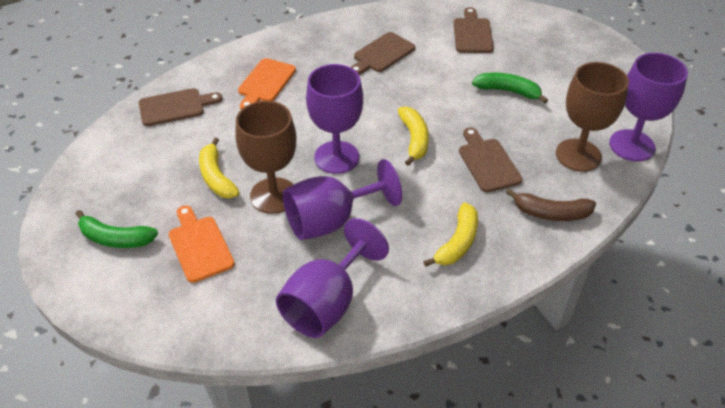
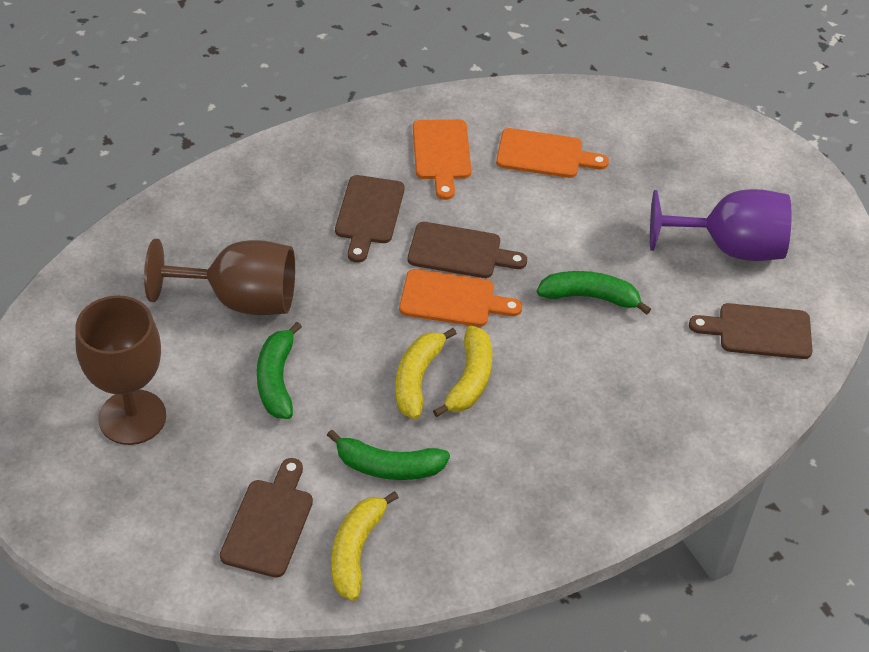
brown banana: 1 -> 0
green banana: 2 -> 3
orange cutting board: 2 -> 3
purple goblet: 4 -> 1

